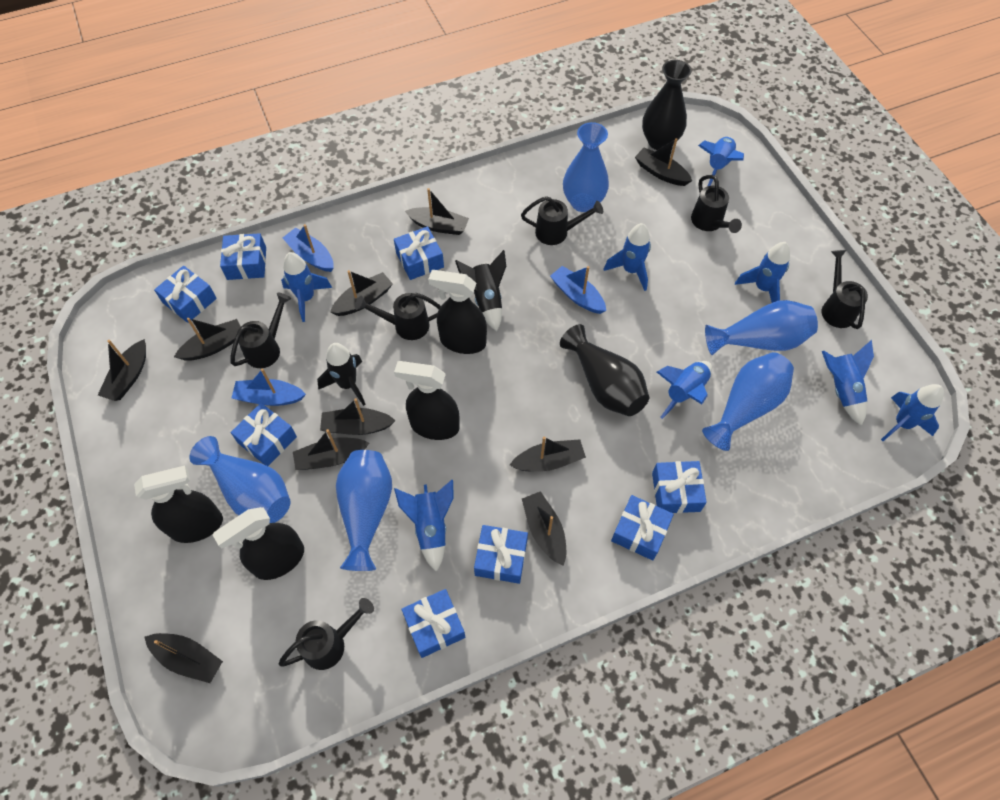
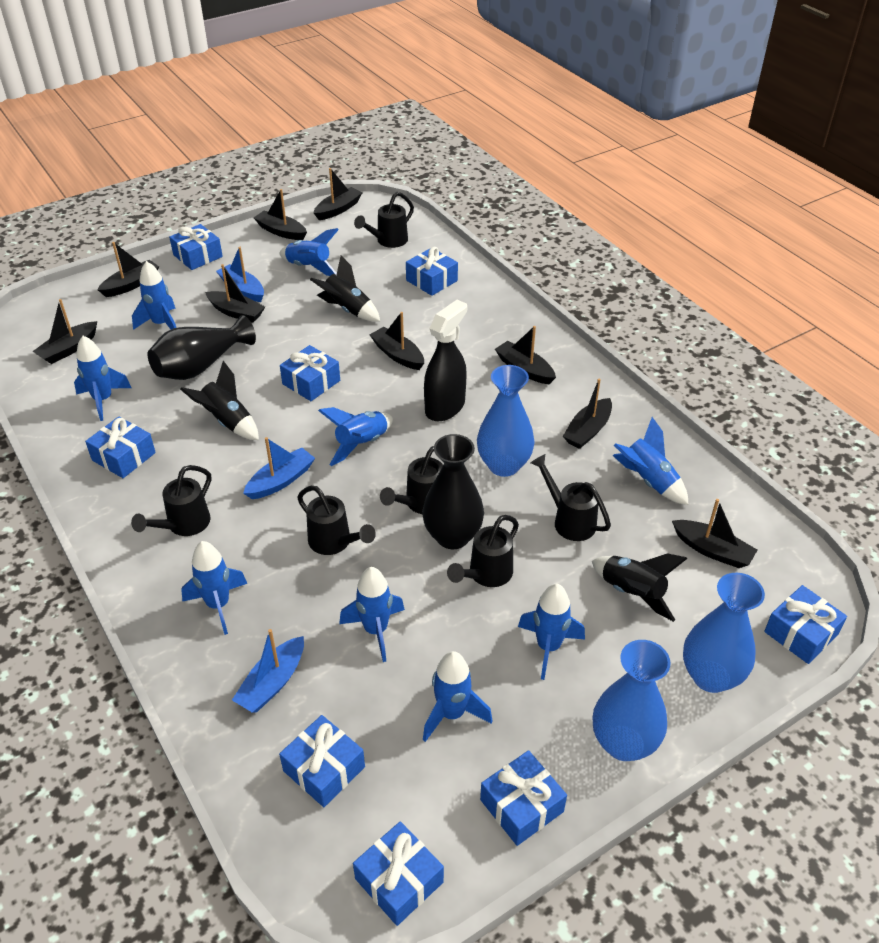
black boat: 10 -> 9
black rocket: 2 -> 3
black spray bottle: 4 -> 1
blue rocket: 8 -> 9
blue vase: 5 -> 3

